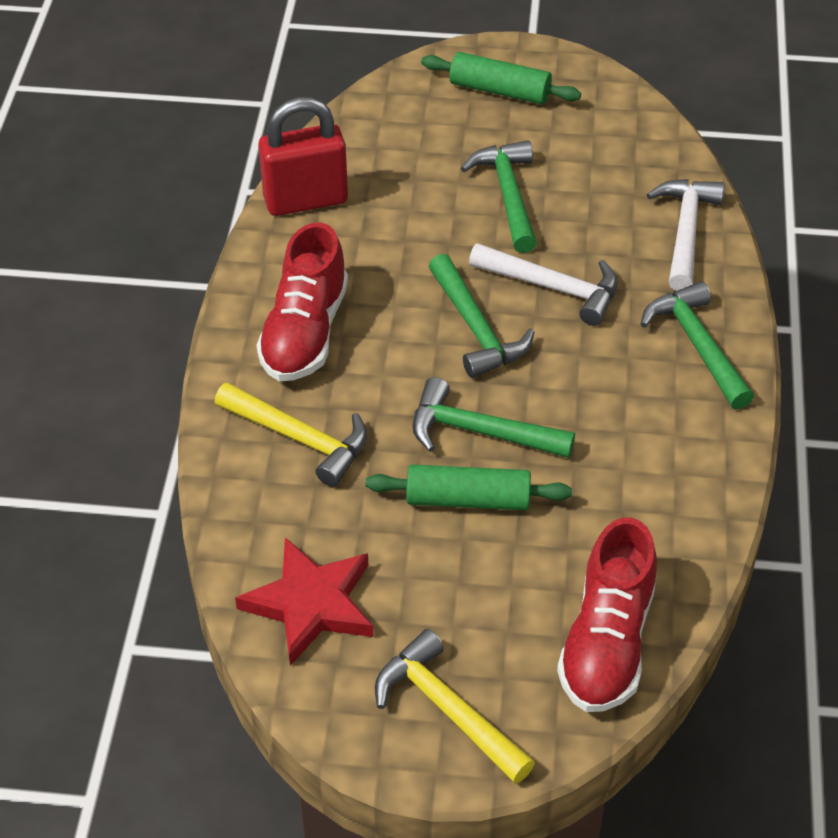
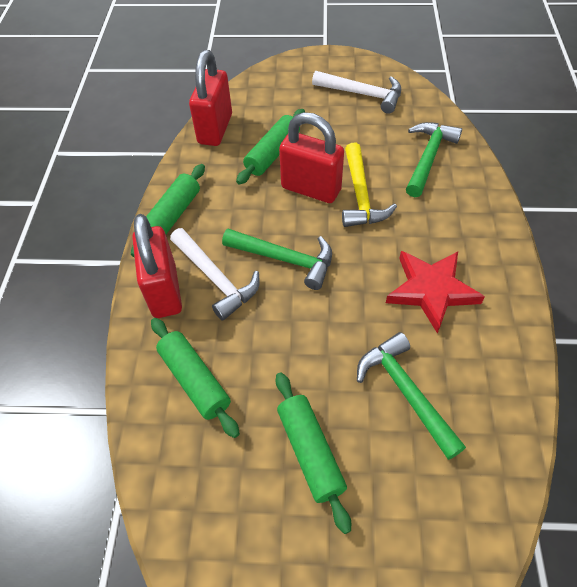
green hammer: 4 -> 3
green rolling pin: 2 -> 4
red padlock: 1 -> 3
red shoe: 2 -> 0
yellow hammer: 2 -> 1

